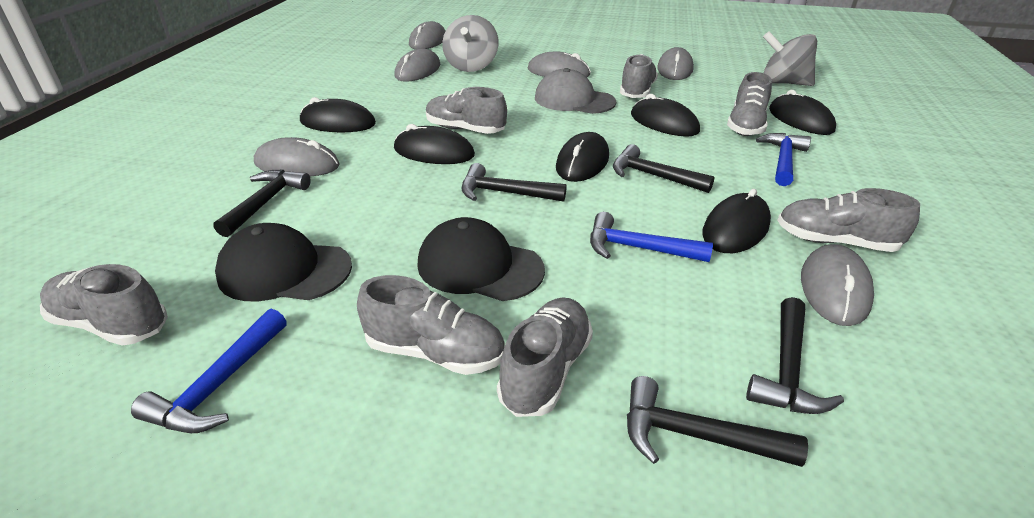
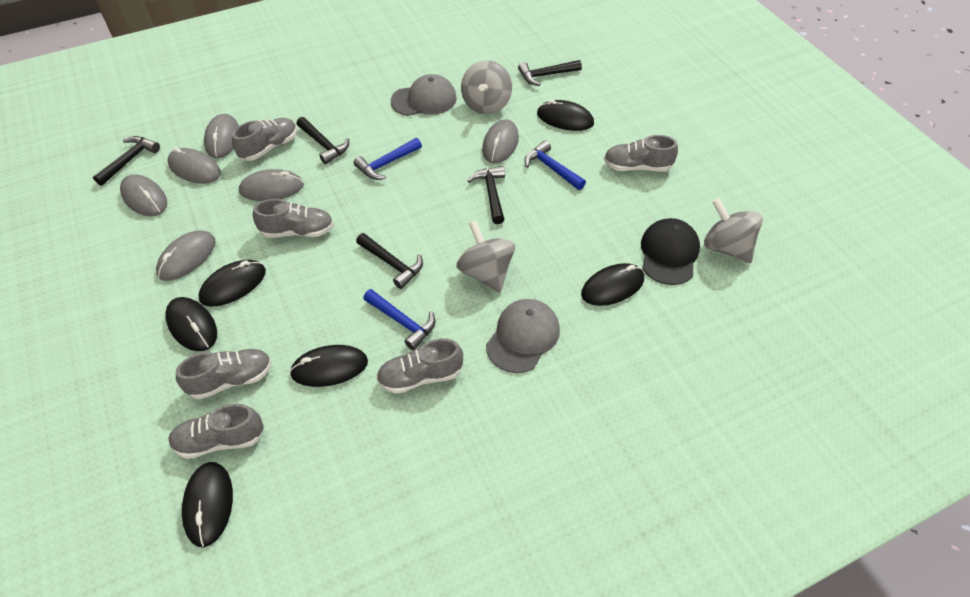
black cap: 2 -> 1
grey cap: 1 -> 2
grey shoe: 7 -> 6
grey spinning top: 2 -> 3

